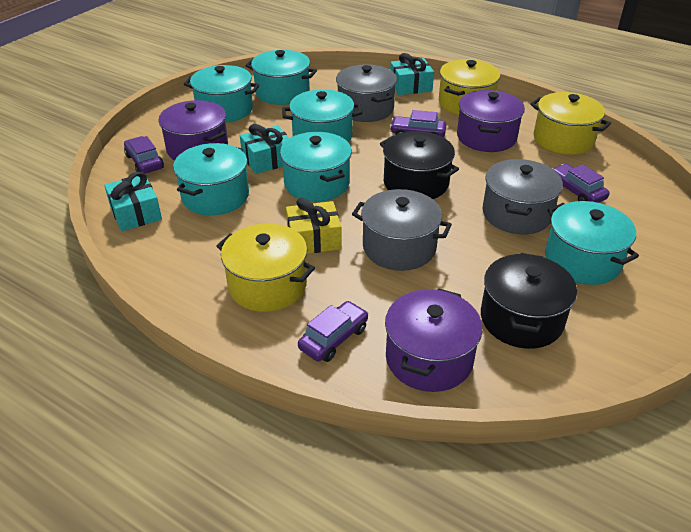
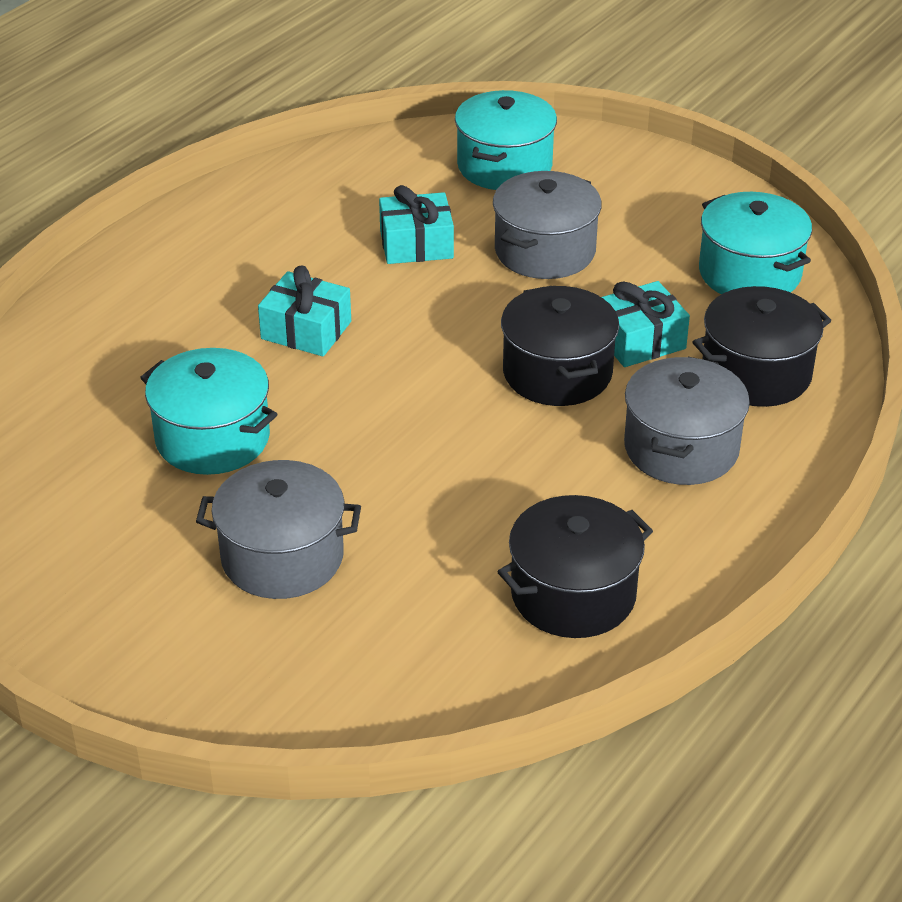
black pot: 2 -> 3
purple car: 4 -> 0
purple pot: 3 -> 0
turquoise pot: 6 -> 3
yellow gift: 1 -> 0
yellow pot: 3 -> 0

